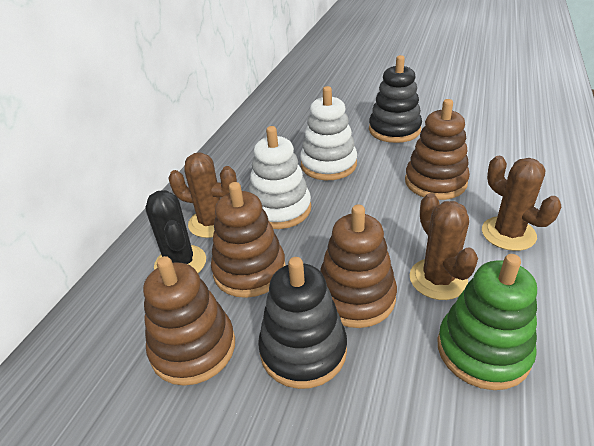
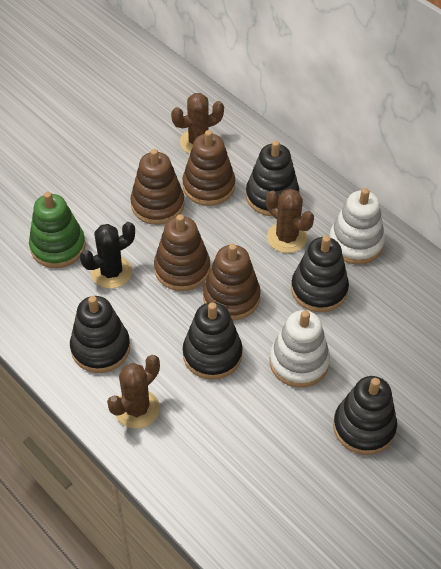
black stacking toy: 2 -> 5

